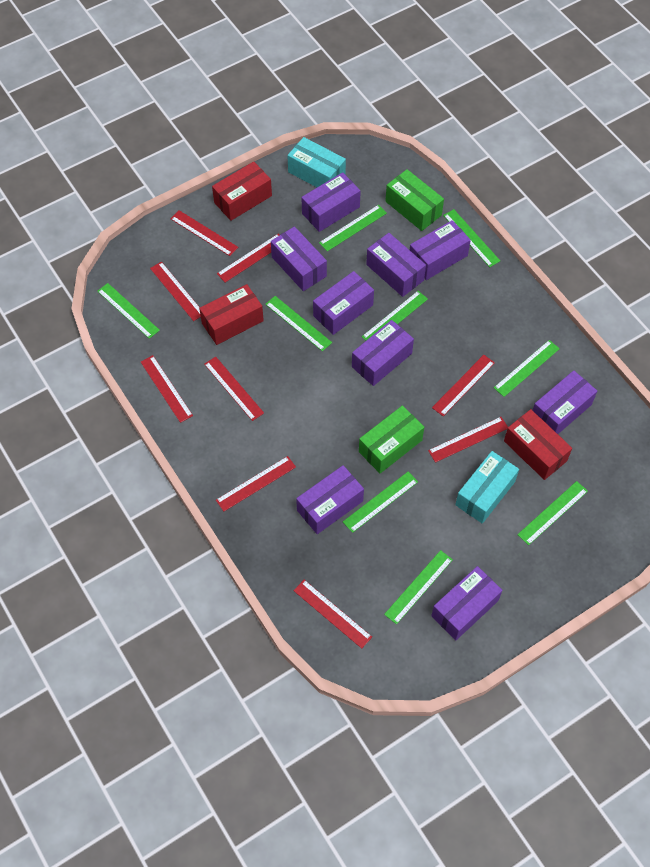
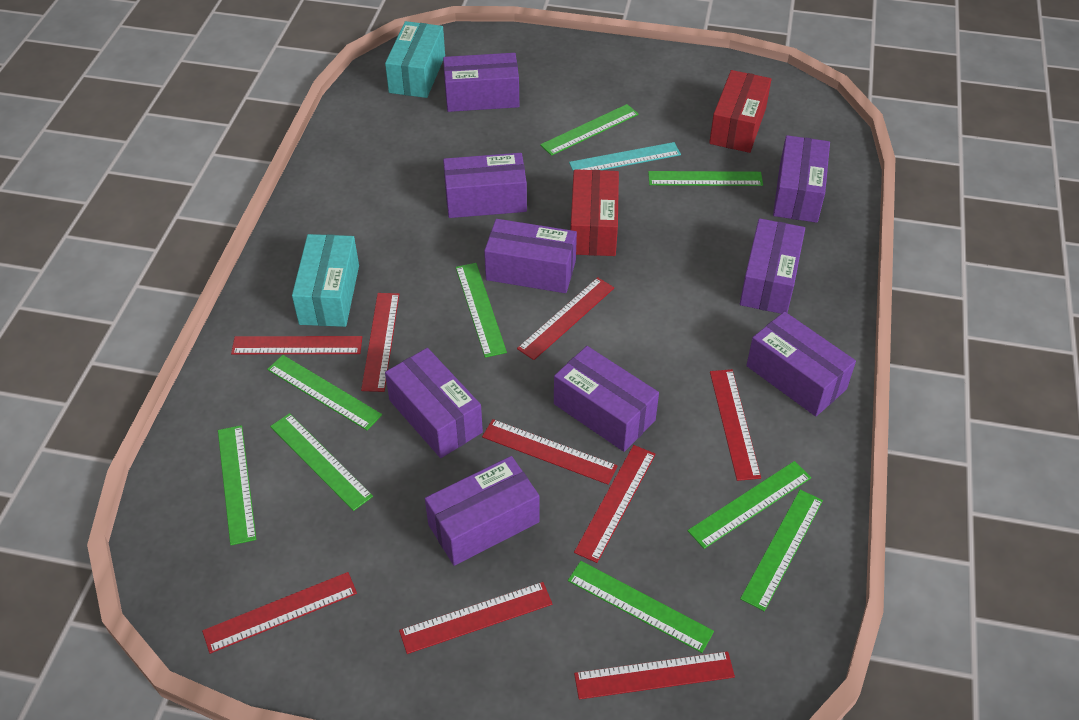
green box: 2 -> 0
red box: 3 -> 2
turquoise ruler: 0 -> 1

